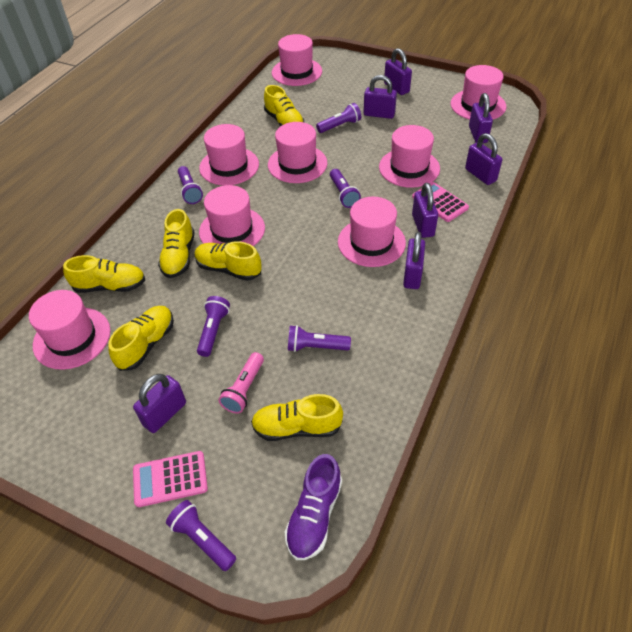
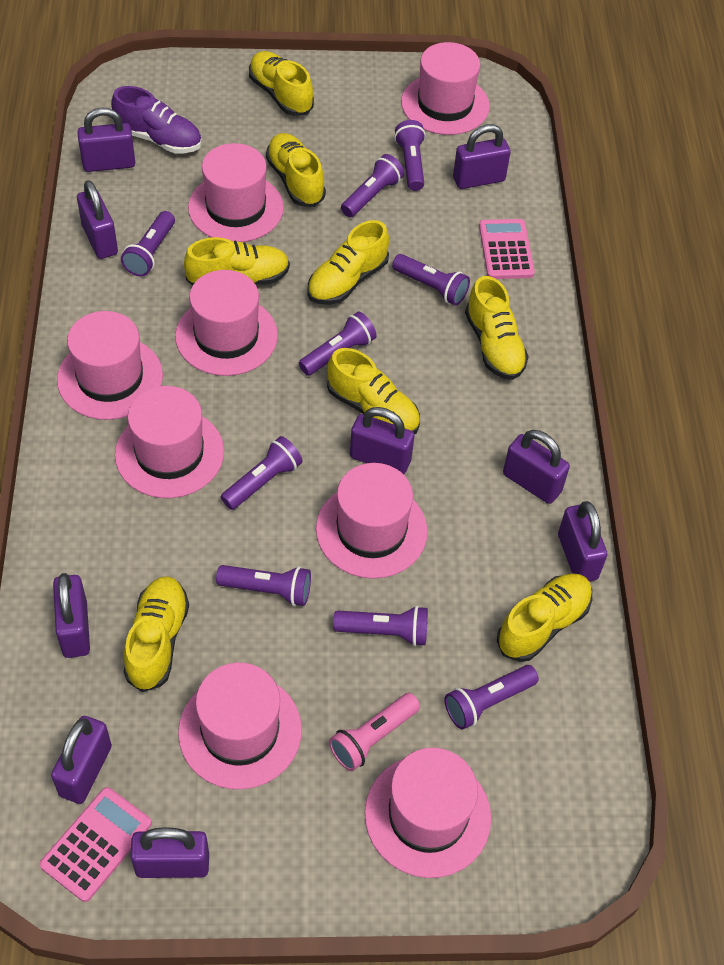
purple flashlight: 6 -> 9
purple padlock: 7 -> 9
yellow shoe: 6 -> 8

